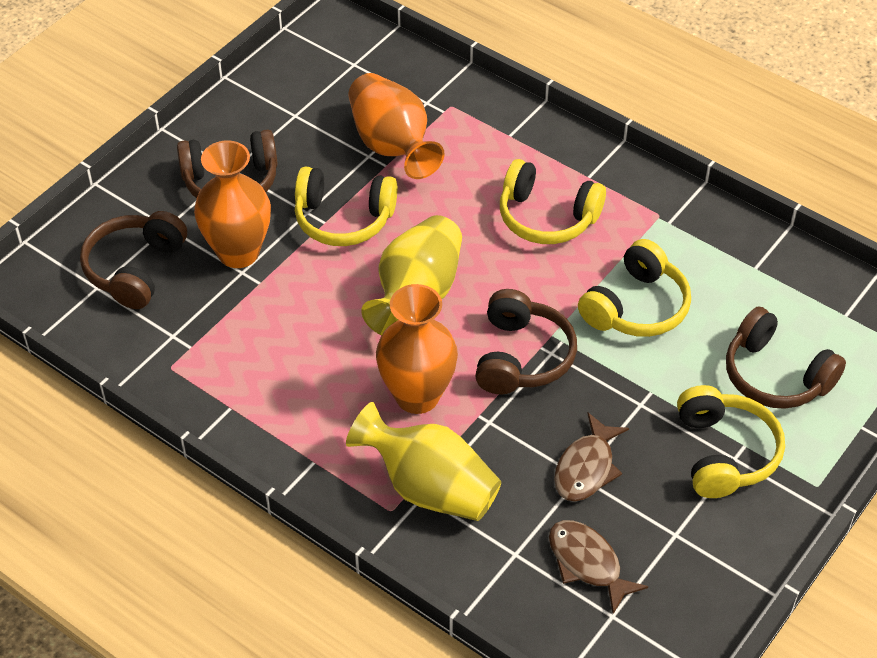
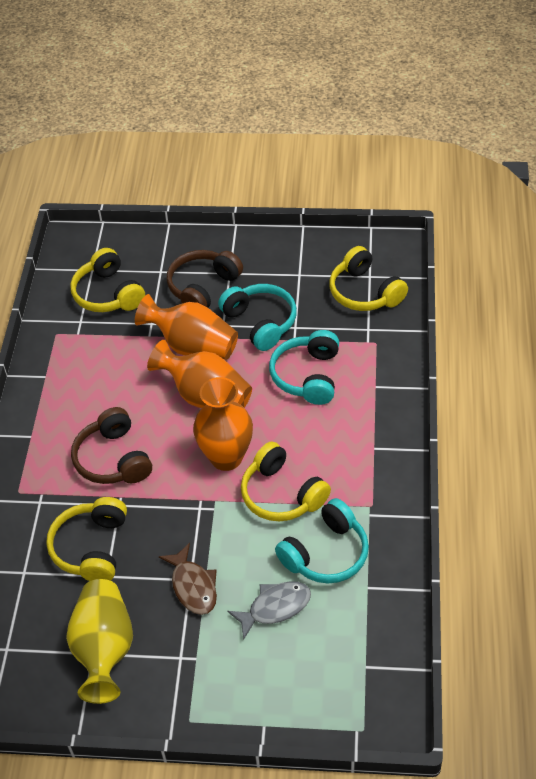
brown fish: 2 -> 1
brown headphones: 4 -> 2
grey fish: 0 -> 1
turquoise headphones: 0 -> 3
yellow vase: 2 -> 1

